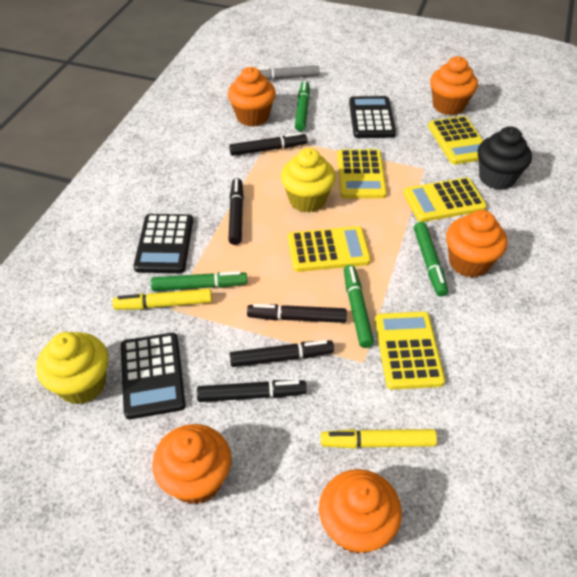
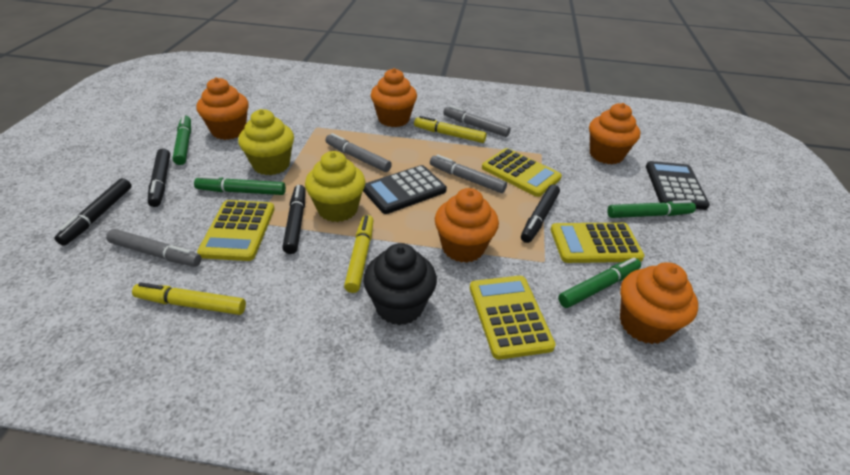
black calculator: 3 -> 2
black marker: 5 -> 4
grey marker: 1 -> 4
yellow calculator: 5 -> 4
yellow marker: 2 -> 3

